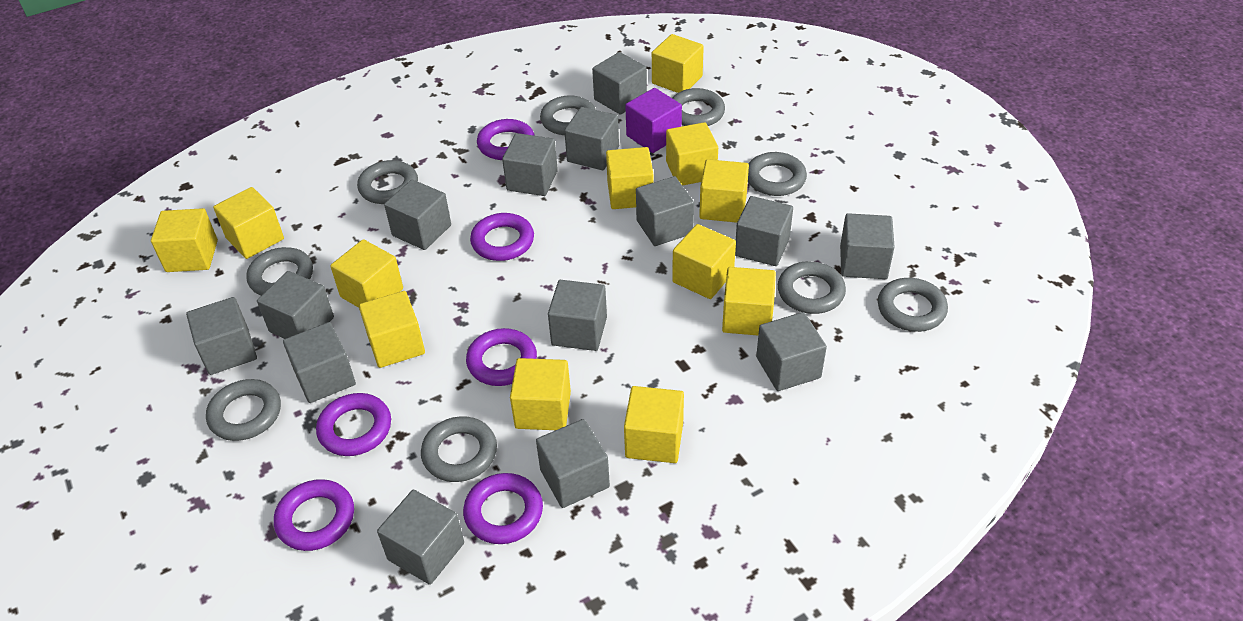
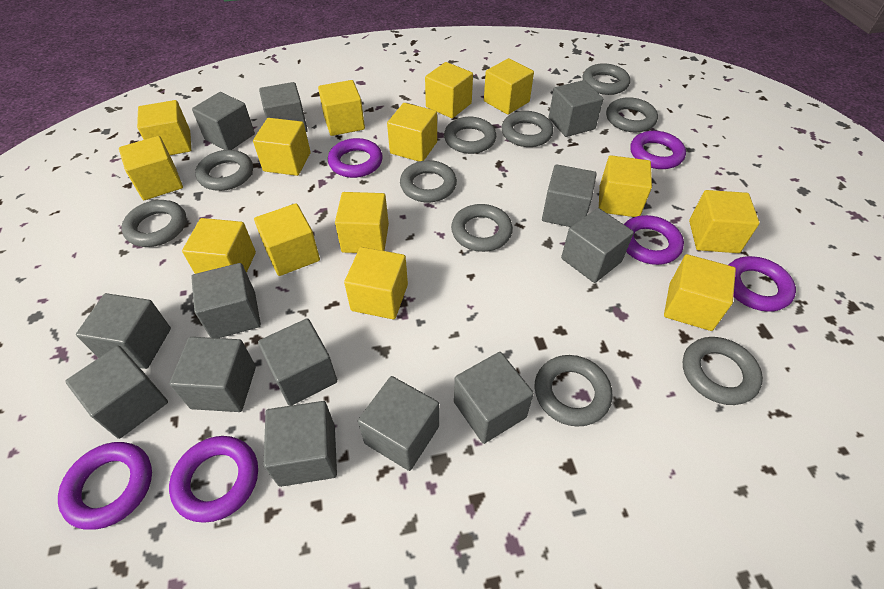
grey cube: 14 -> 13
grey ring: 9 -> 10
purple cube: 1 -> 0
yellow cube: 12 -> 14

